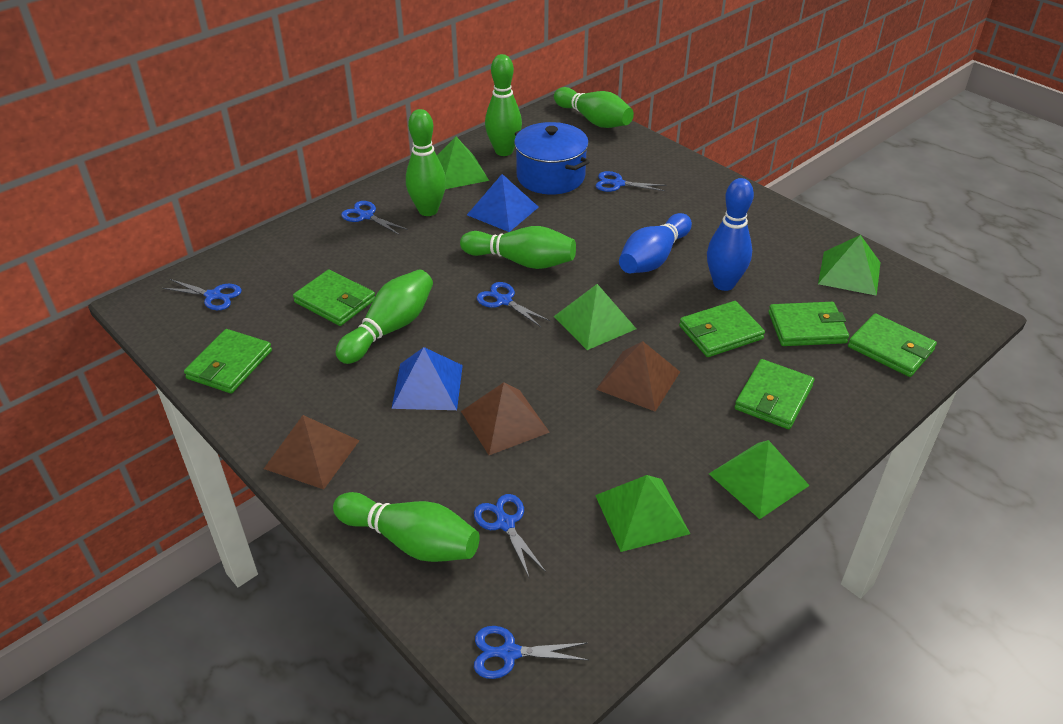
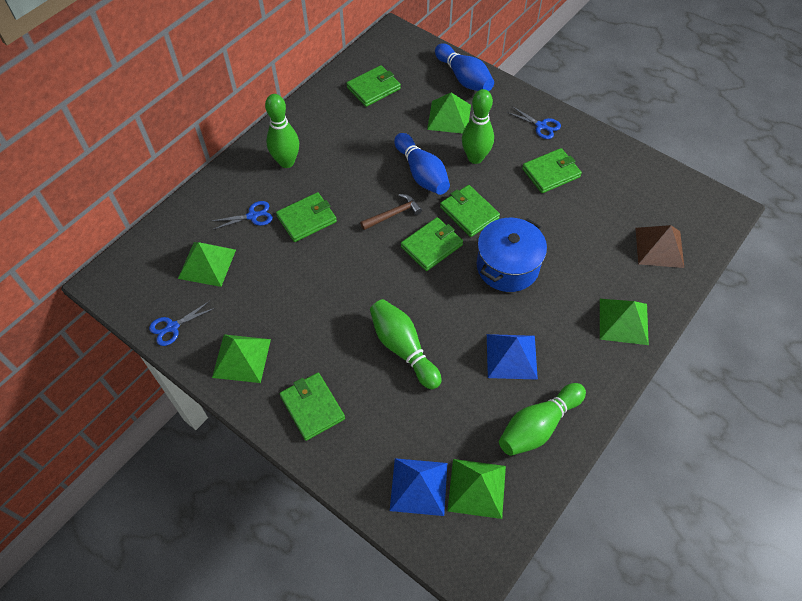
blue scissors: 6 -> 3
brown hammer: 0 -> 1
brown pyramid: 3 -> 1
green bowling pin: 6 -> 4

